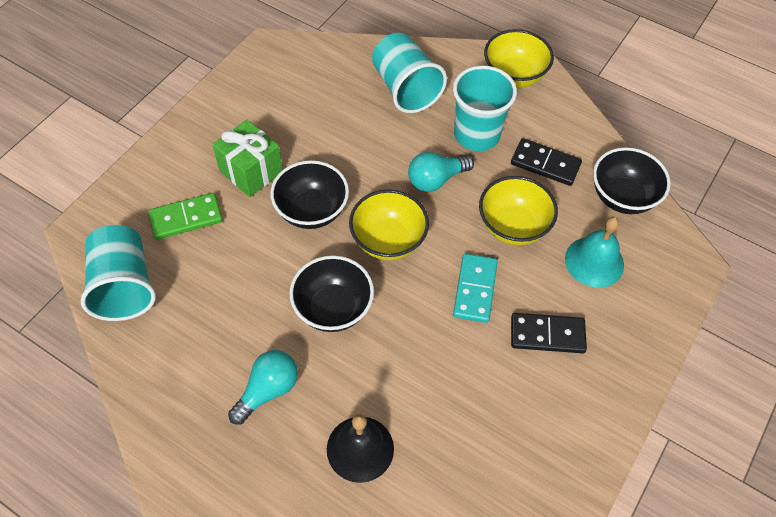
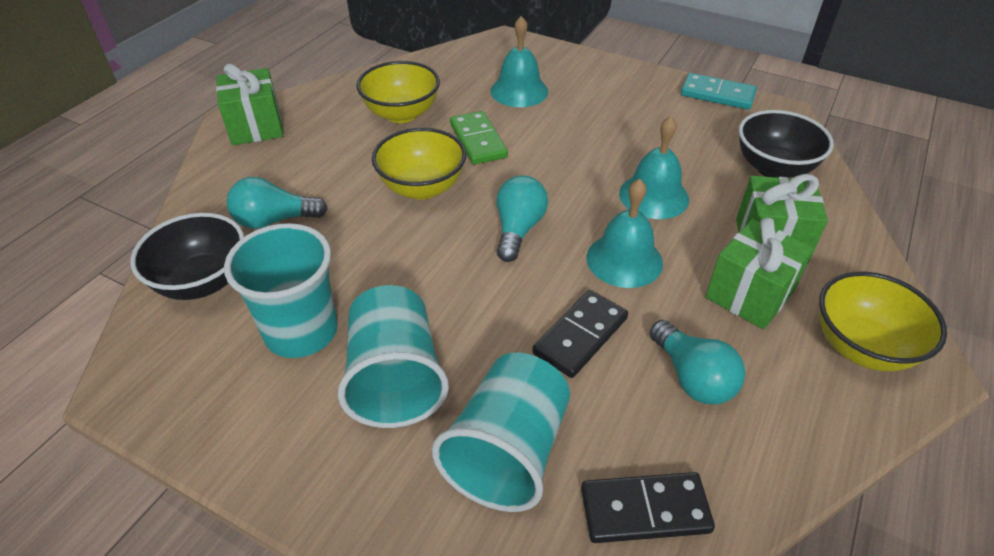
black bell: 1 -> 0
black bowl: 3 -> 2
green gift: 1 -> 3
turquoise bell: 1 -> 3
turquoise light bulb: 2 -> 3

